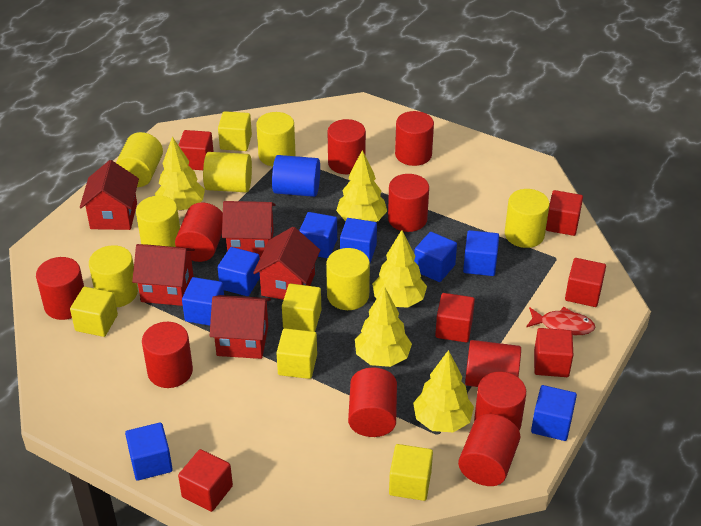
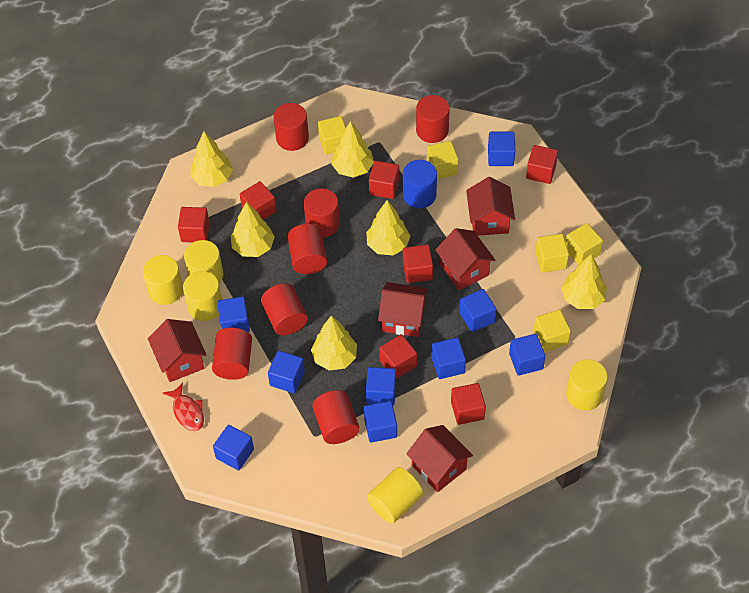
blue cube: 8 -> 9
red cube: 6 -> 7
red cylinder: 10 -> 7
yellow cylinder: 7 -> 5
yellow tree: 5 -> 6

